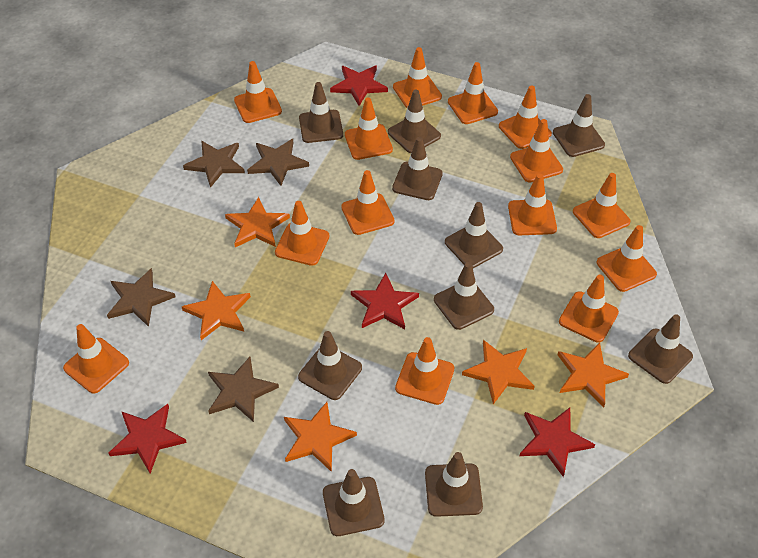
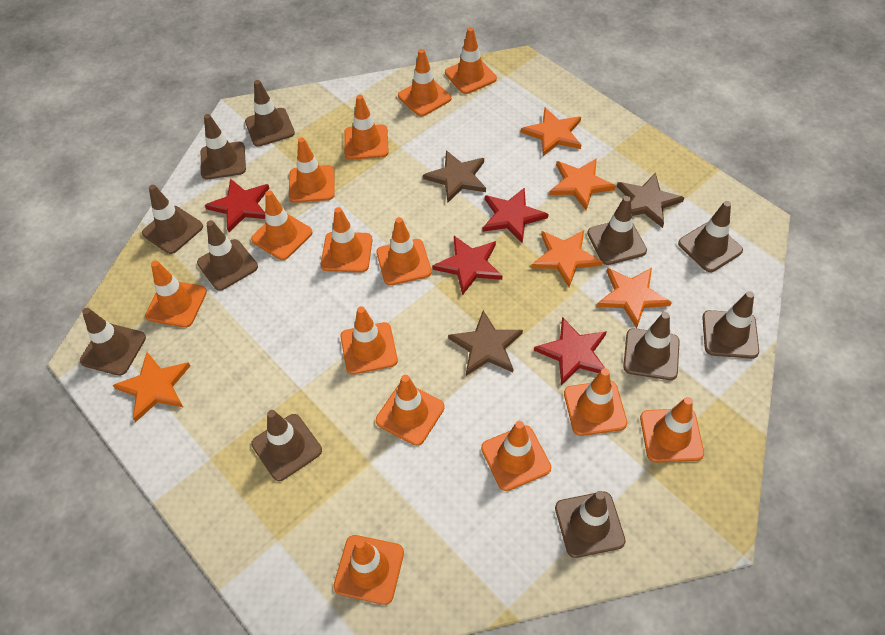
brown star: 4 -> 3
brown traffic cone: 10 -> 11

